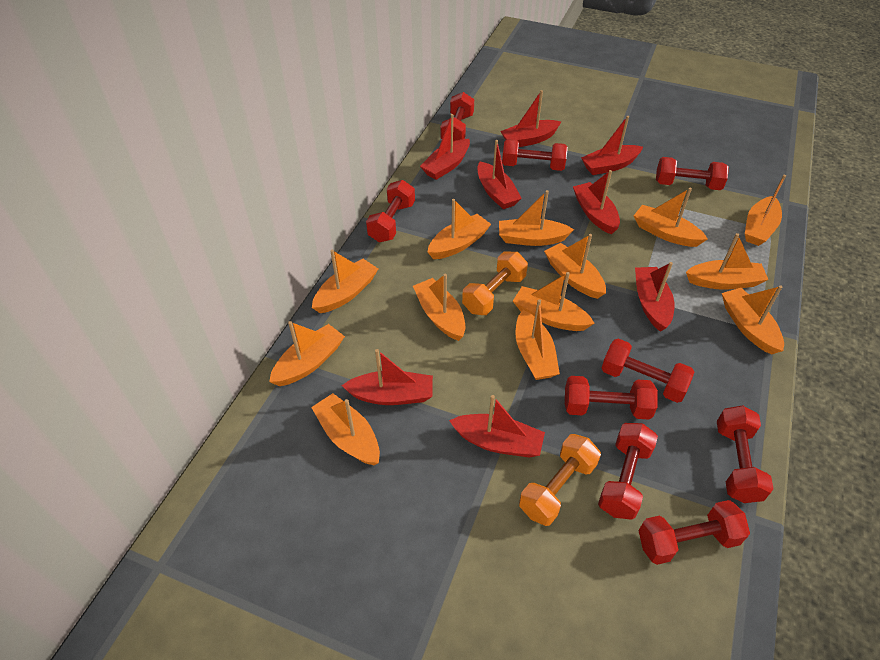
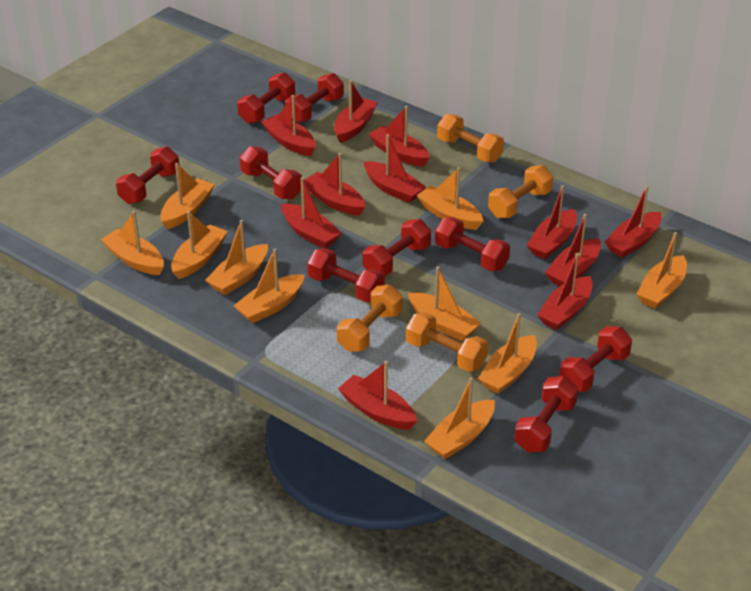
orange boat: 13 -> 10
orange dumbbell: 2 -> 4
red boat: 8 -> 11

